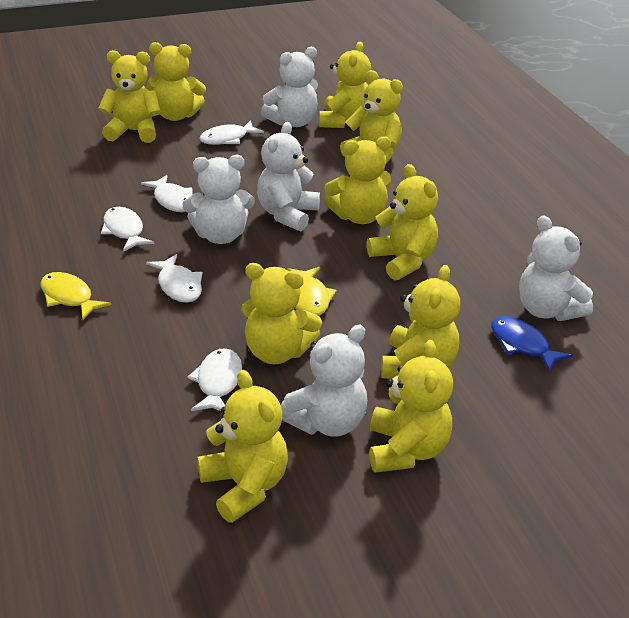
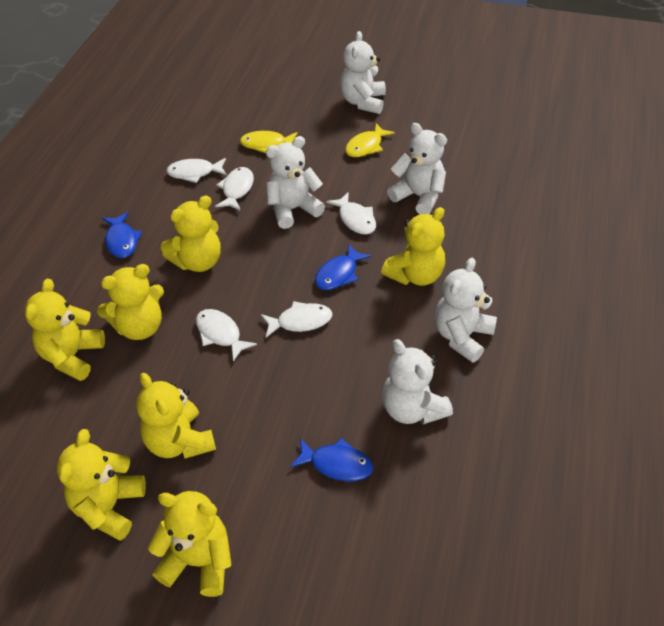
blue fish: 1 -> 3
yellow teddy bear: 10 -> 7

